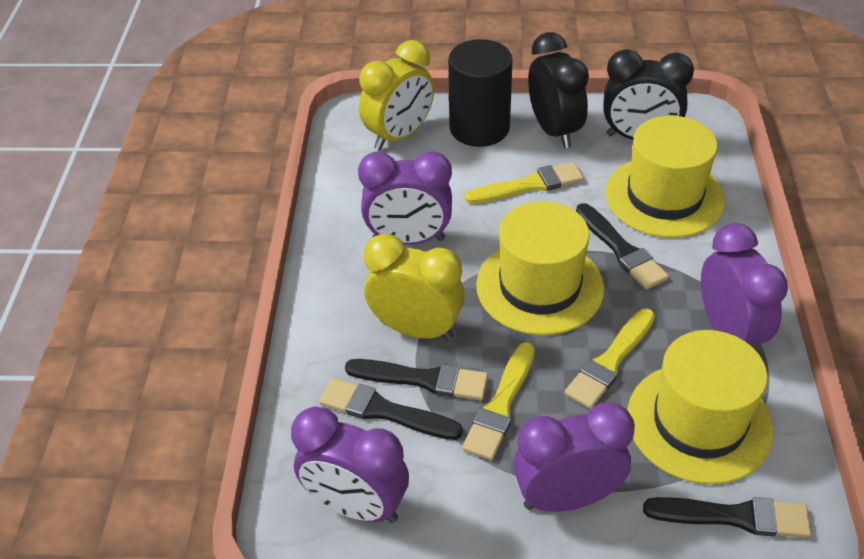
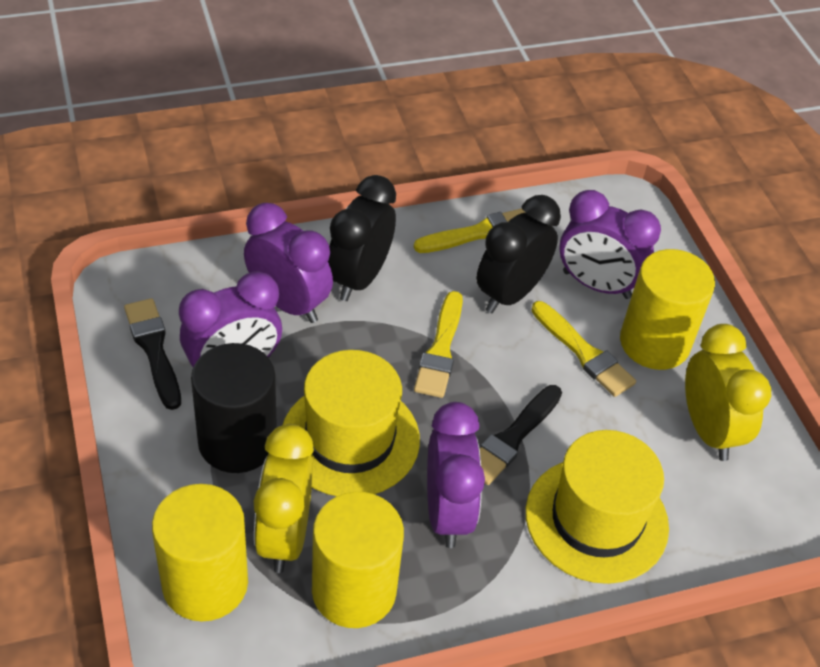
black brush: 4 -> 2
yellow cylinder: 0 -> 3
yellow hat: 3 -> 2

